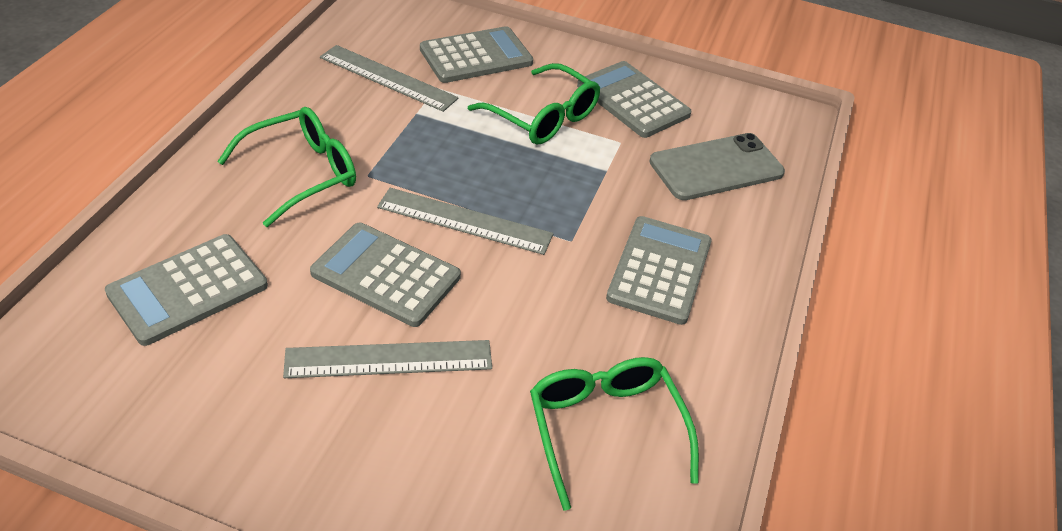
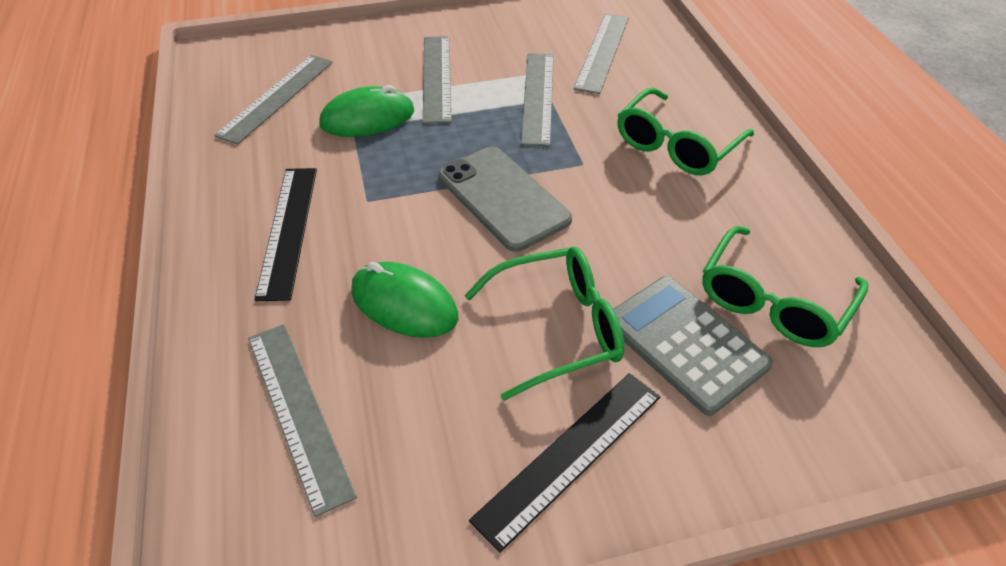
black ruler: 0 -> 2
green mouse: 0 -> 2
grey calculator: 5 -> 1
grey ruler: 3 -> 5

